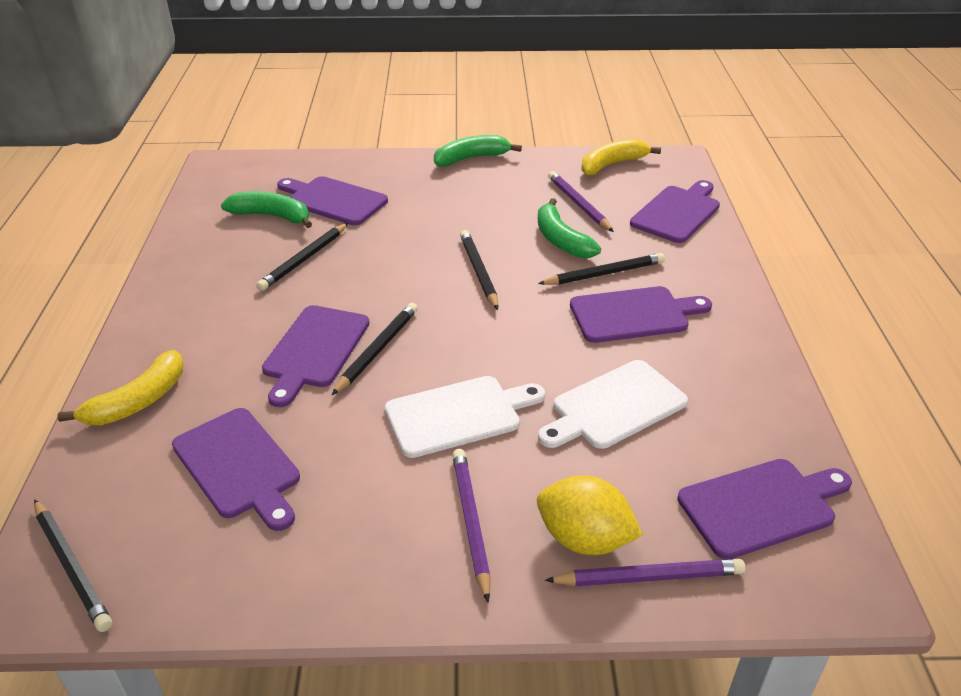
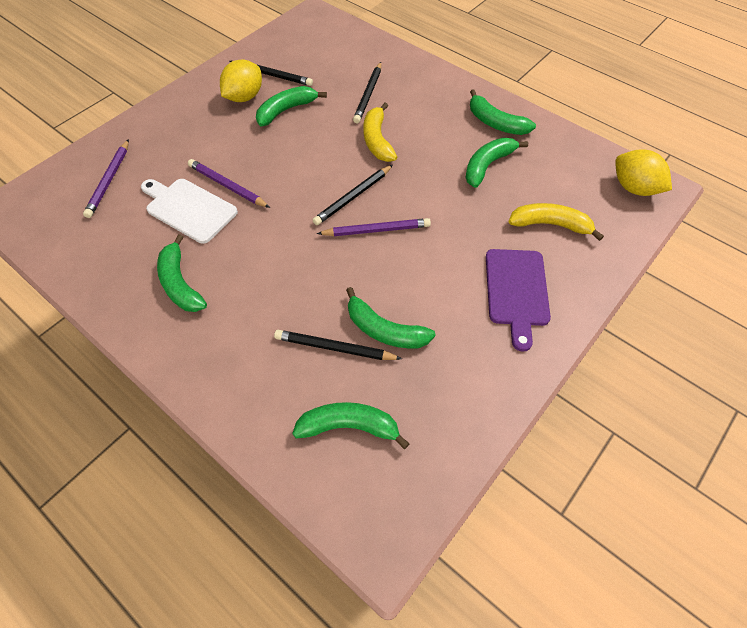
black pencil: 5 -> 4
green banana: 3 -> 6
purple cutting board: 6 -> 1
white cutting board: 2 -> 1
yellow lemon: 1 -> 2

